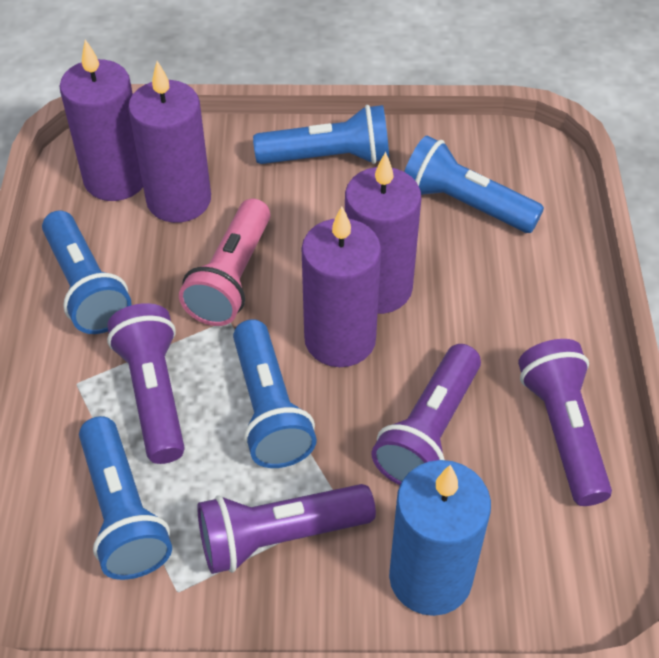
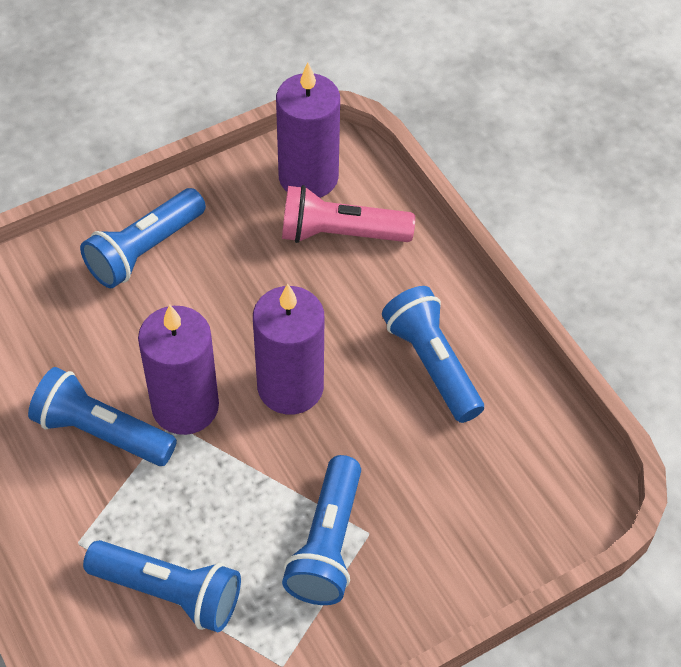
blue candle: 1 -> 0
purple candle: 4 -> 3
purple flashlight: 4 -> 0

